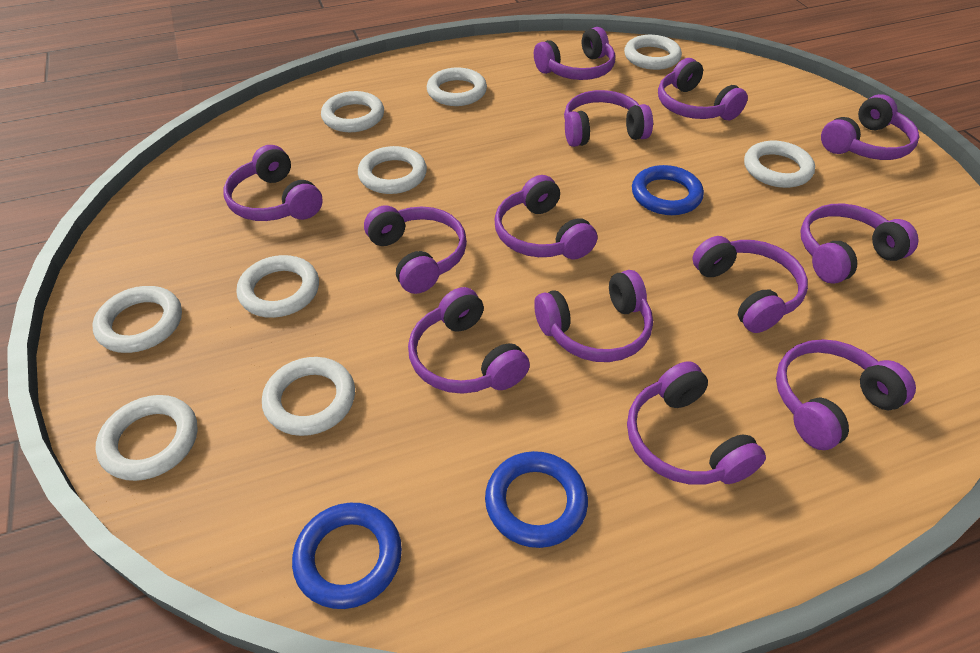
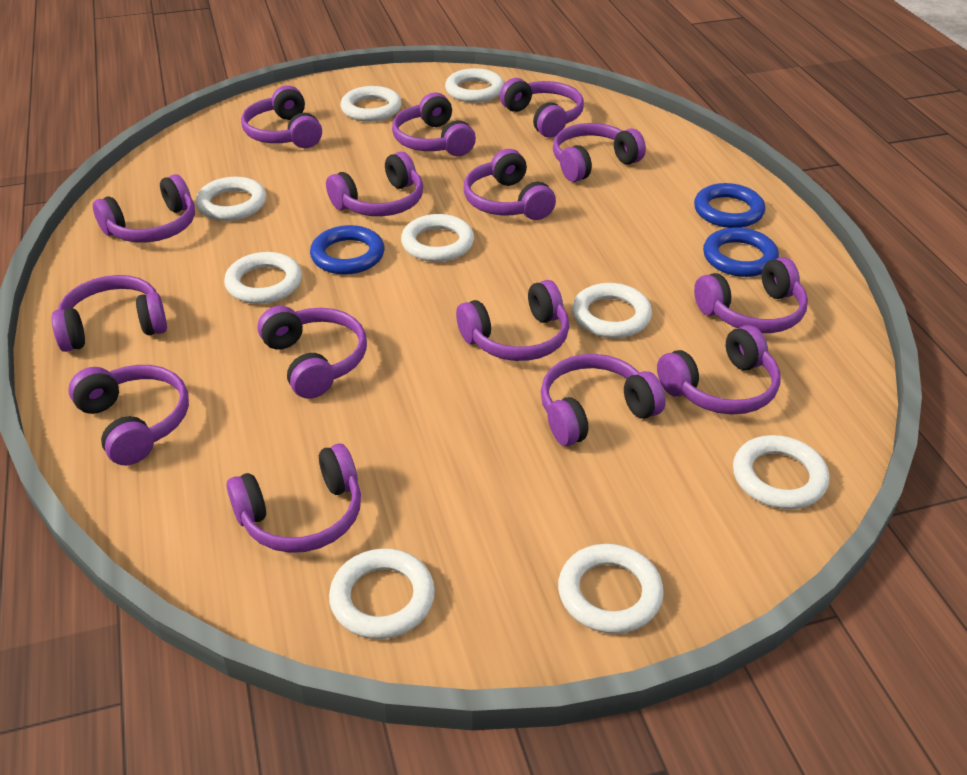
purple headphones: 13 -> 15

